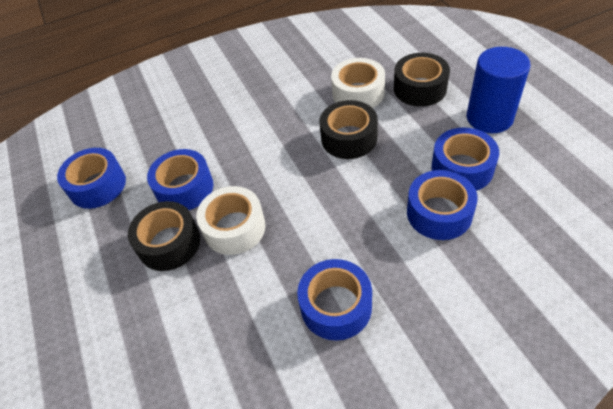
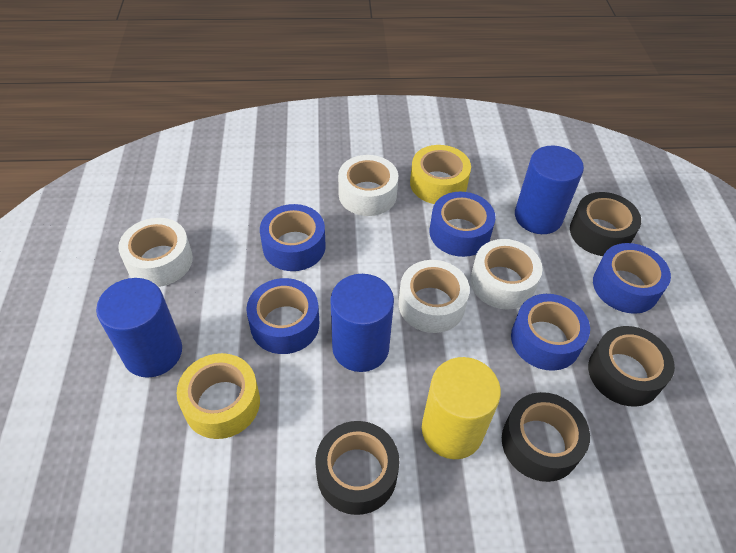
black tape: 3 -> 4
blue cylinder: 1 -> 3
white tape: 2 -> 4
yellow cylinder: 0 -> 1
yellow tape: 0 -> 2

